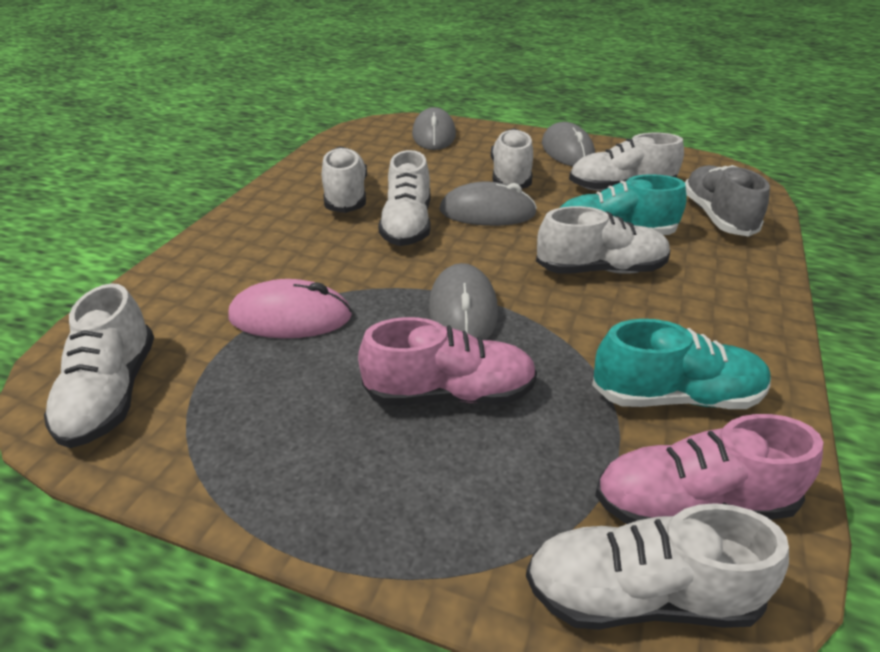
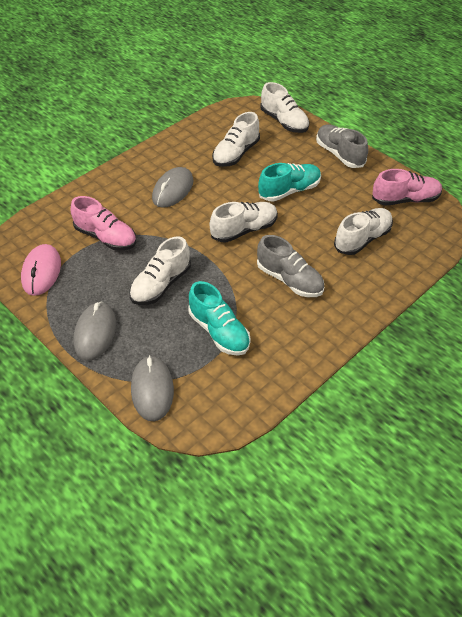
grey mouse: 4 -> 3
grey shoe: 1 -> 2
white shoe: 7 -> 5

